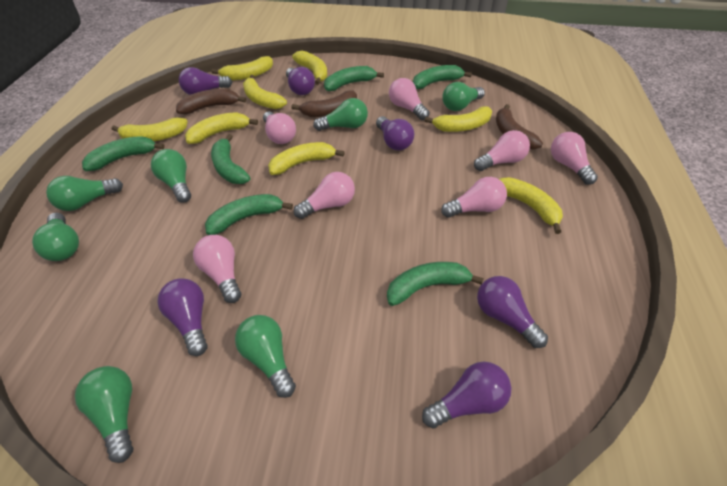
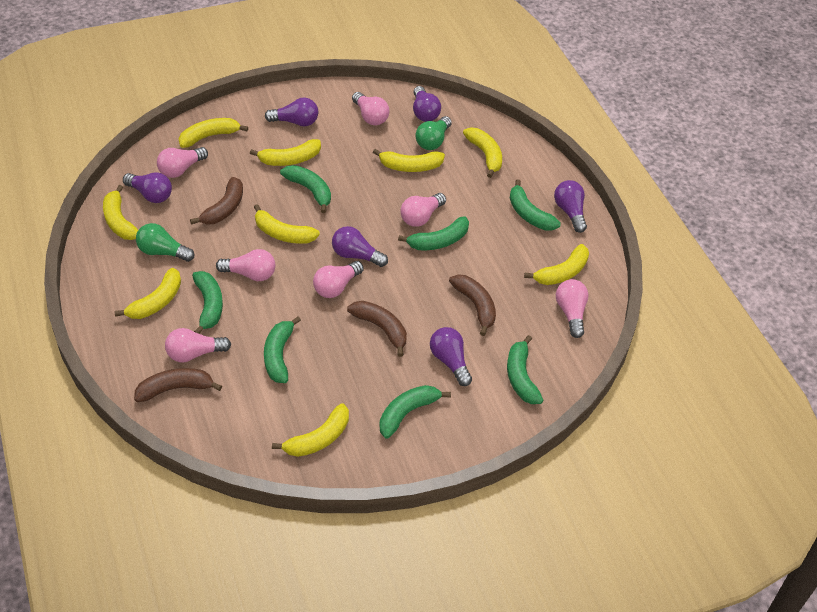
brown banana: 3 -> 4
green banana: 6 -> 7
green light bulb: 7 -> 2
yellow banana: 8 -> 9

